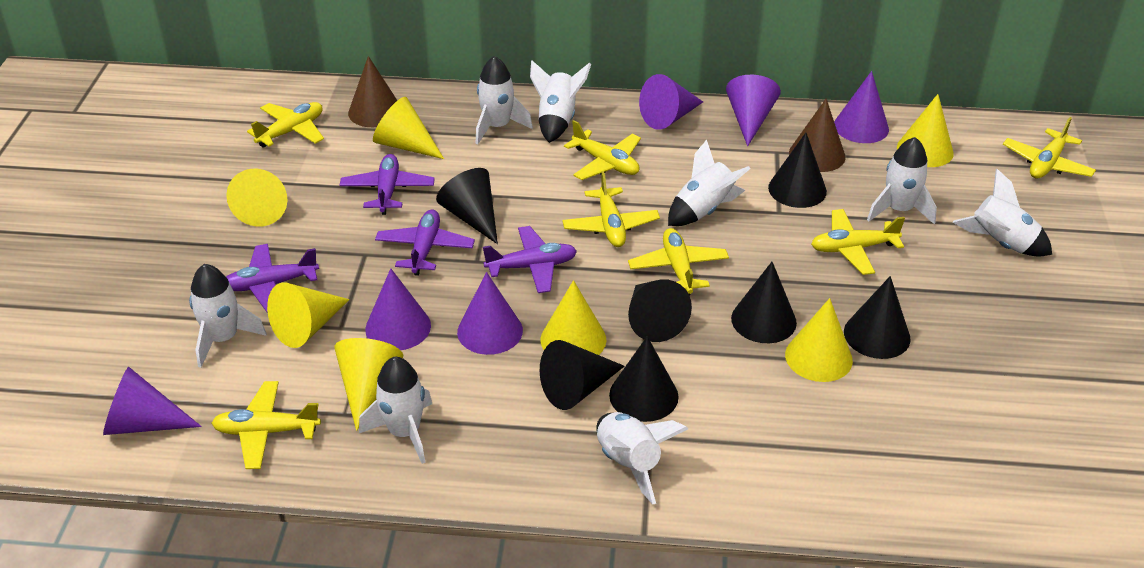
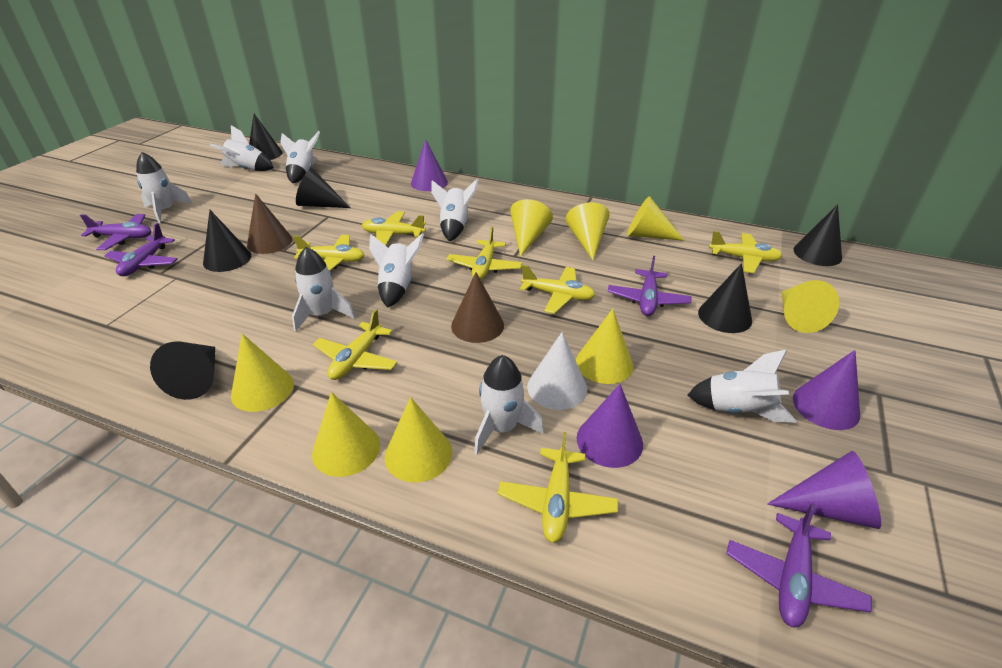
black cone: 7 -> 6
purple cone: 6 -> 4
white cone: 0 -> 1
yellow cone: 7 -> 8

